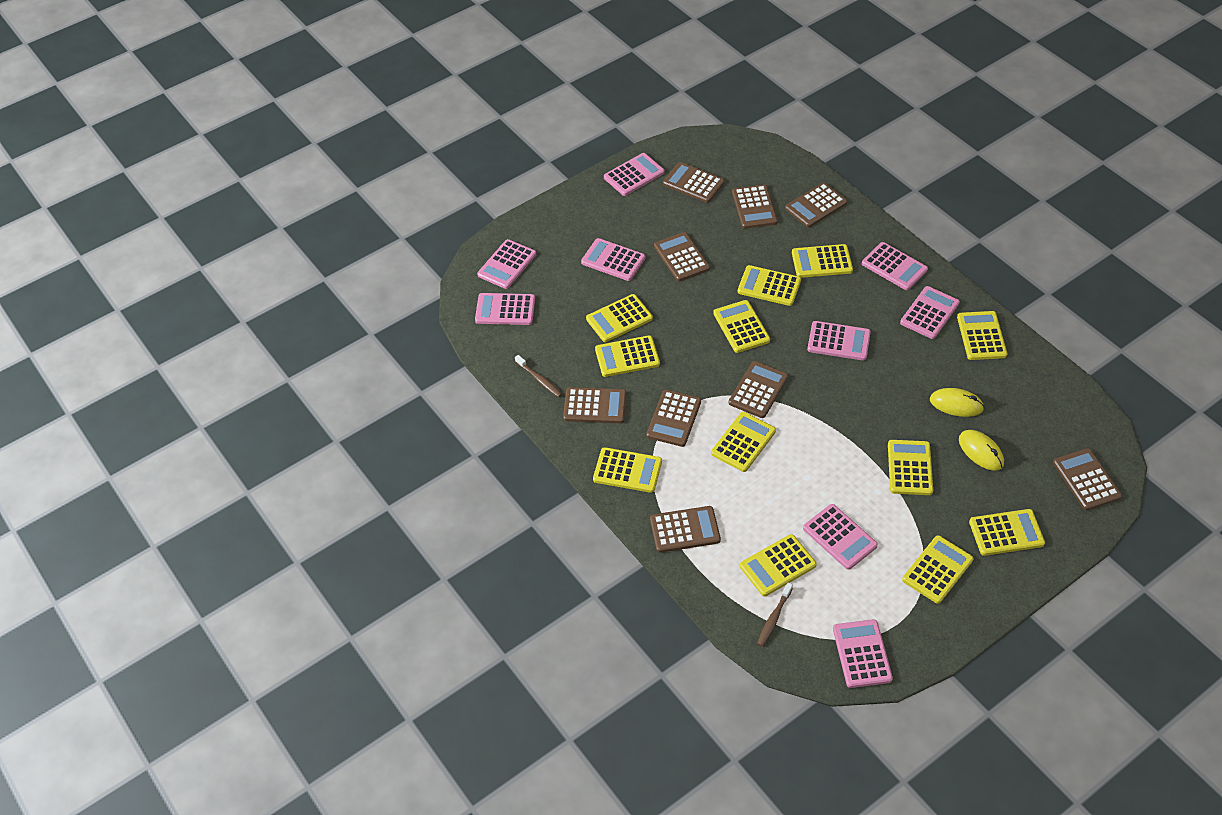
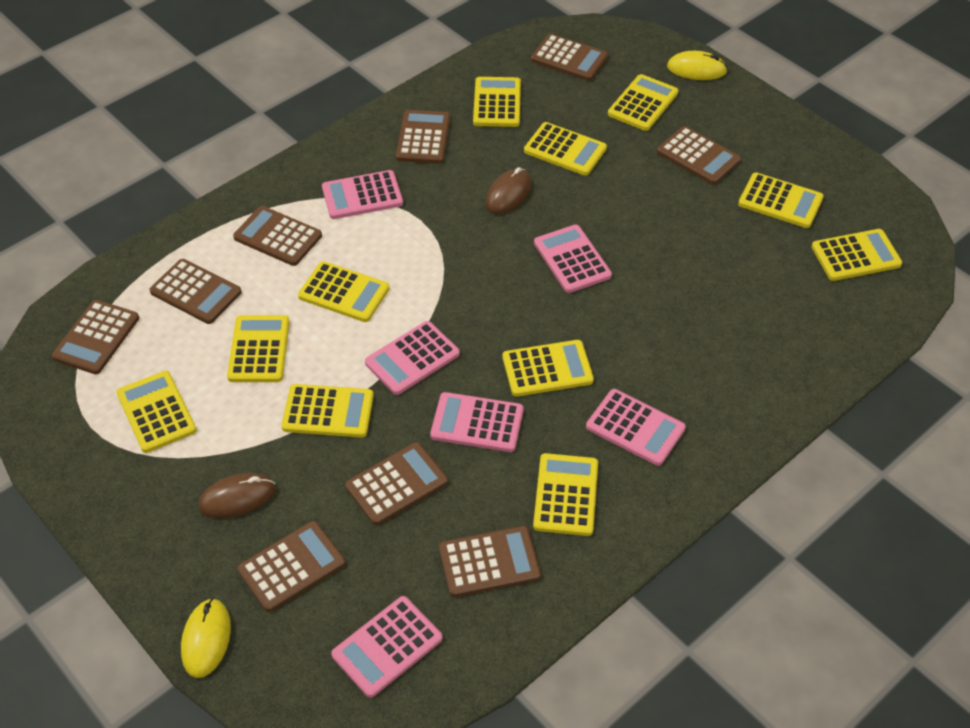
brown mouse: 0 -> 2
brown toothbrush: 2 -> 0
pink calculator: 9 -> 6
yellow calculator: 12 -> 11

